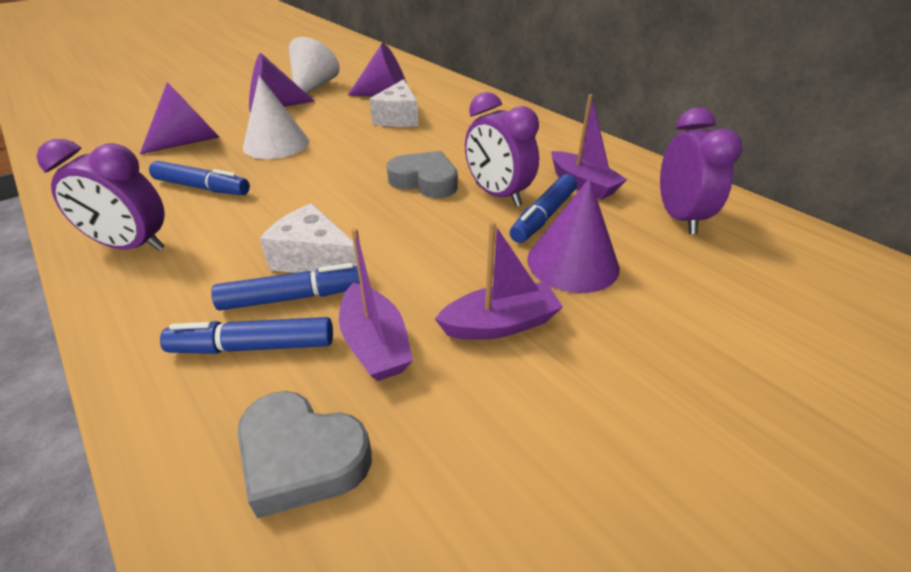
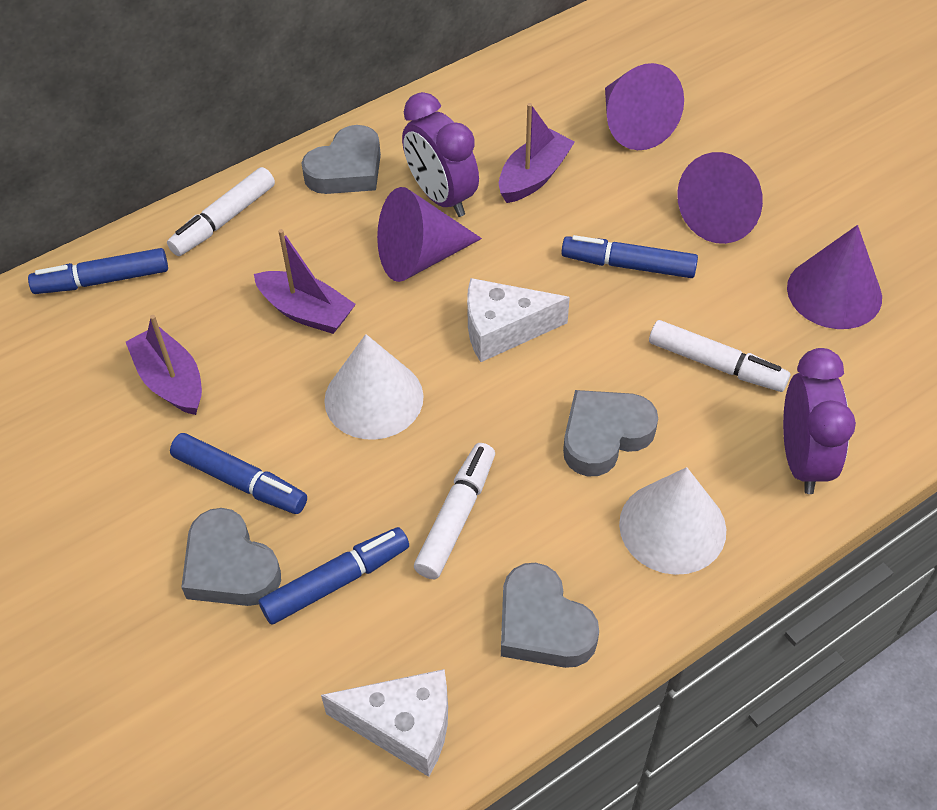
grey heart: 2 -> 4
purple clock: 3 -> 2
white marker: 0 -> 3

